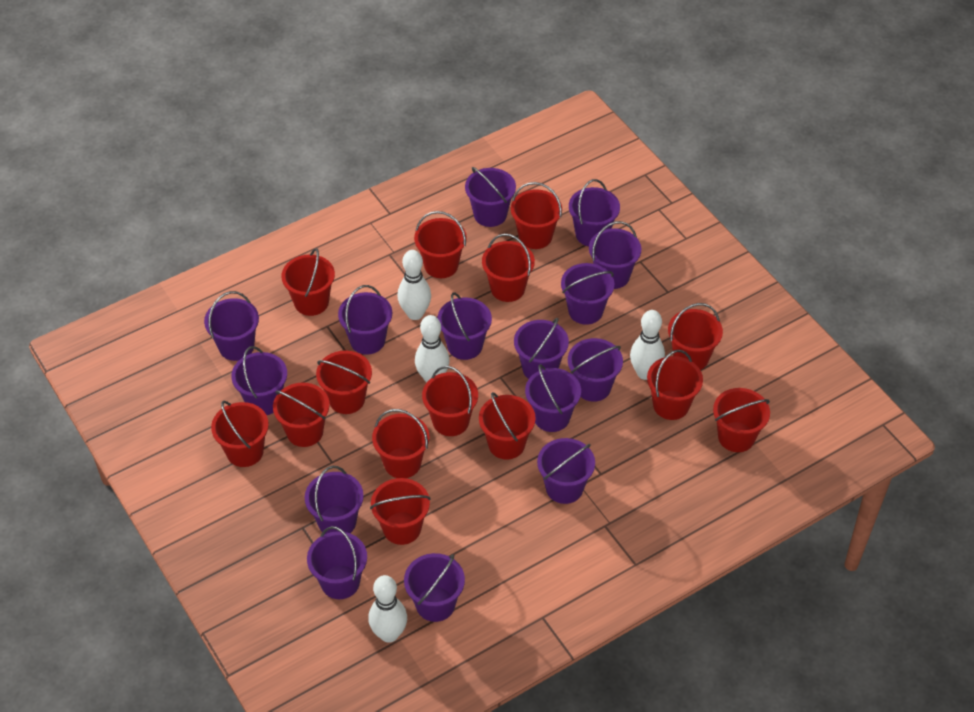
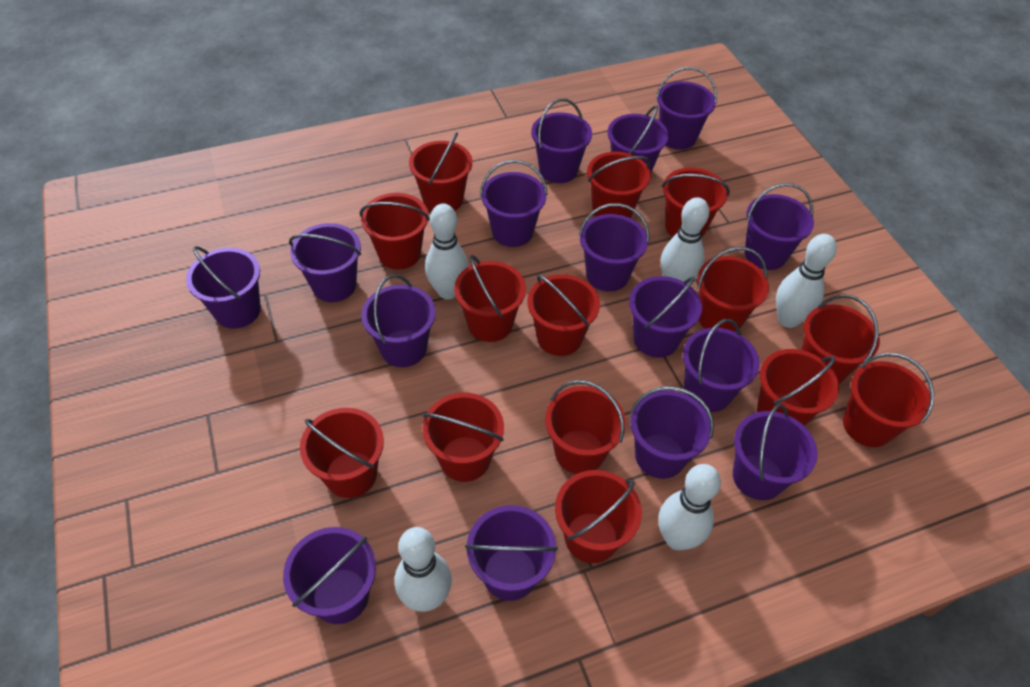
white bowling pin: 4 -> 5

